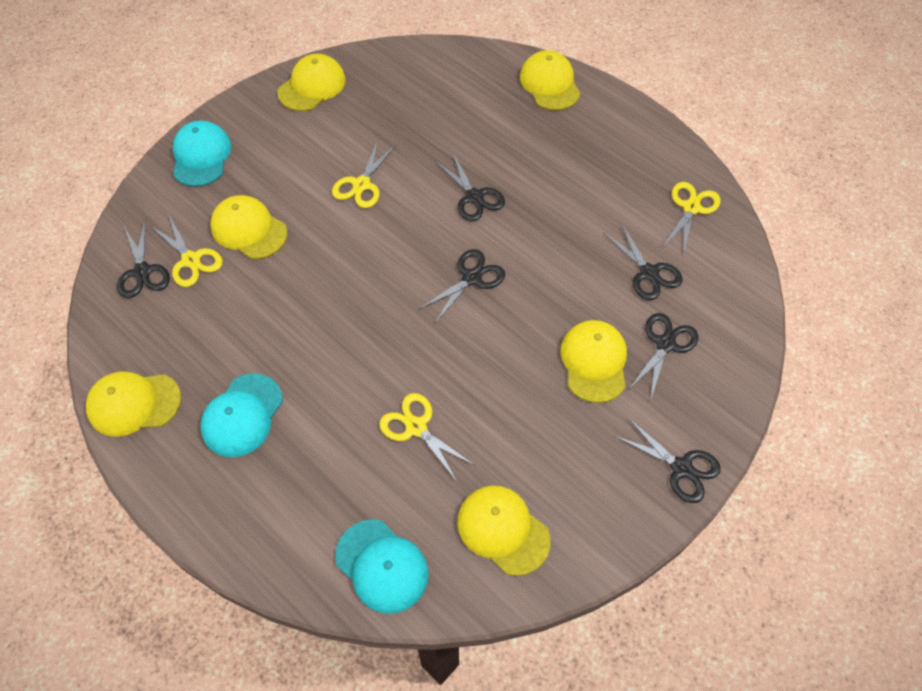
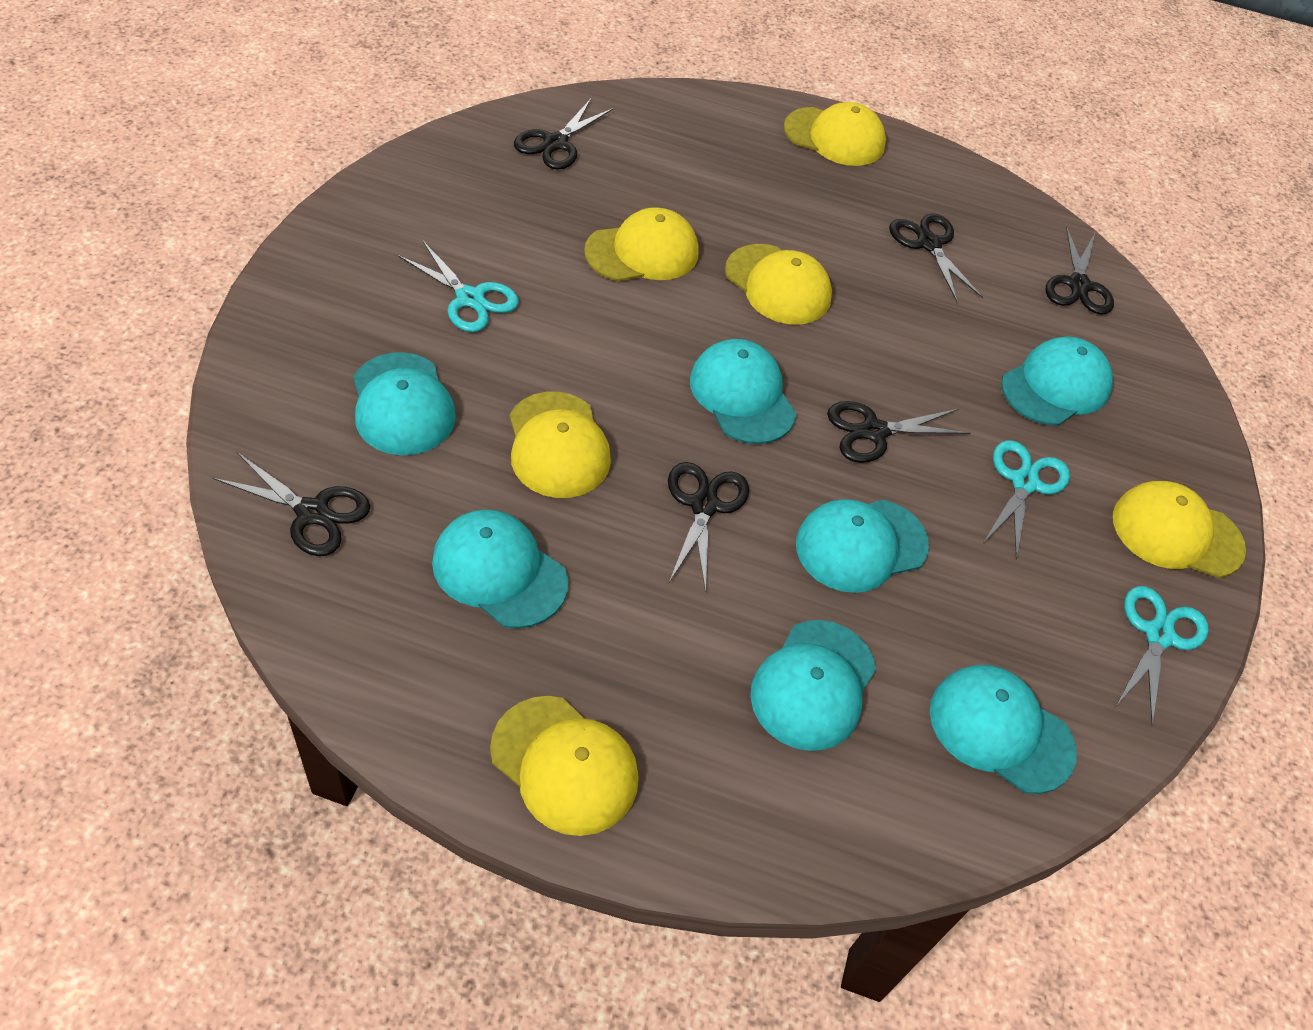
turquoise cap: 3 -> 7
turquoise scissors: 0 -> 3
yellow scissors: 4 -> 0

